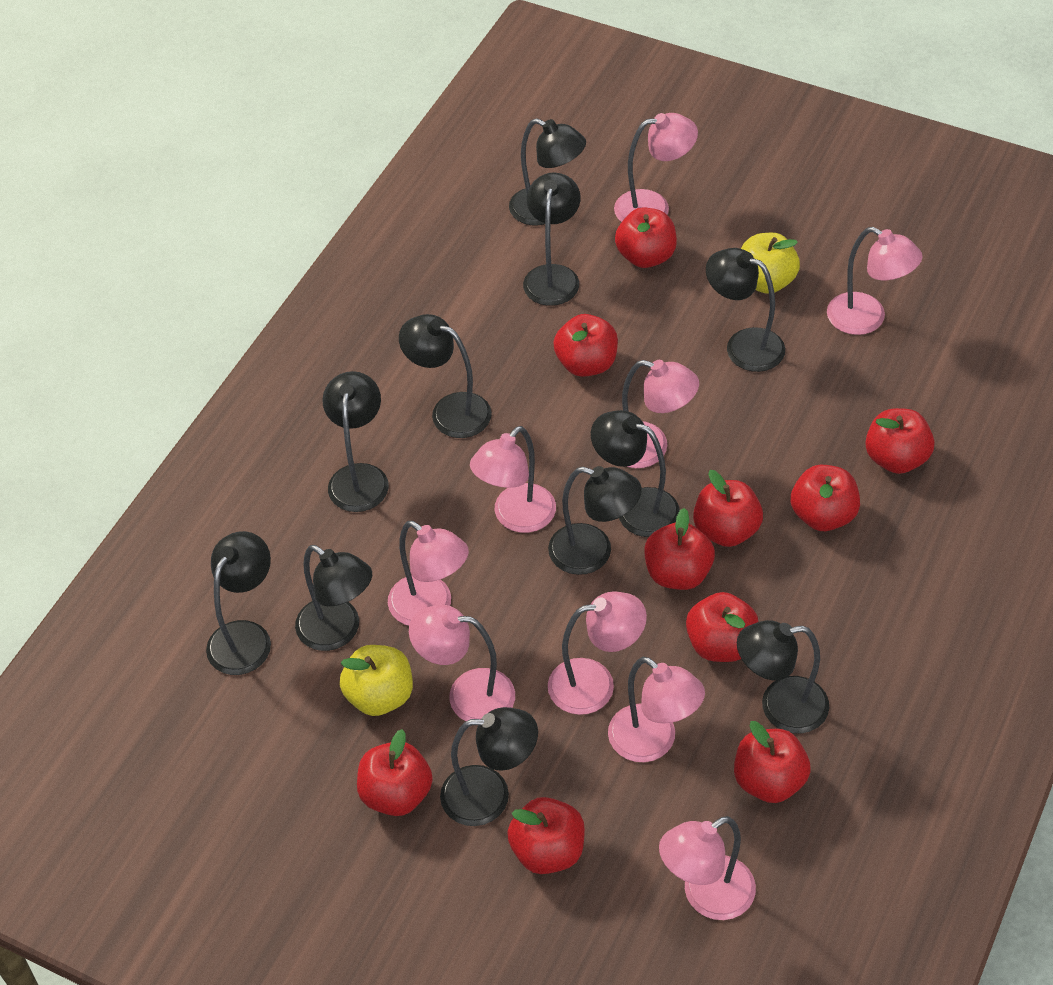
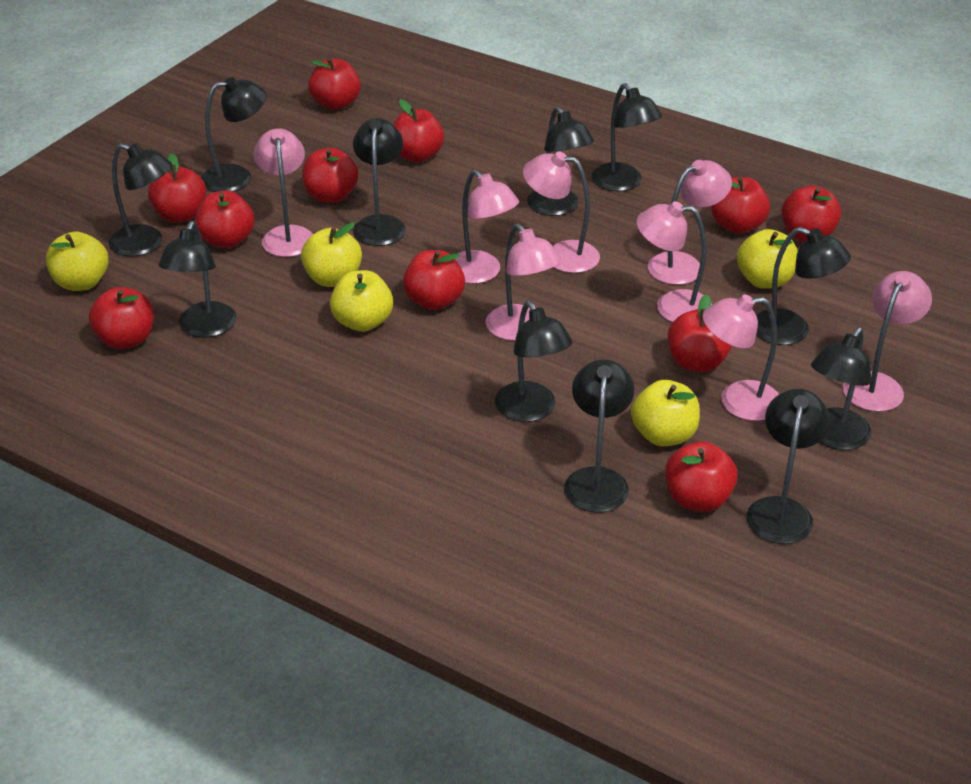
pink lamp: 9 -> 8
red apple: 10 -> 11
yellow apple: 2 -> 5

